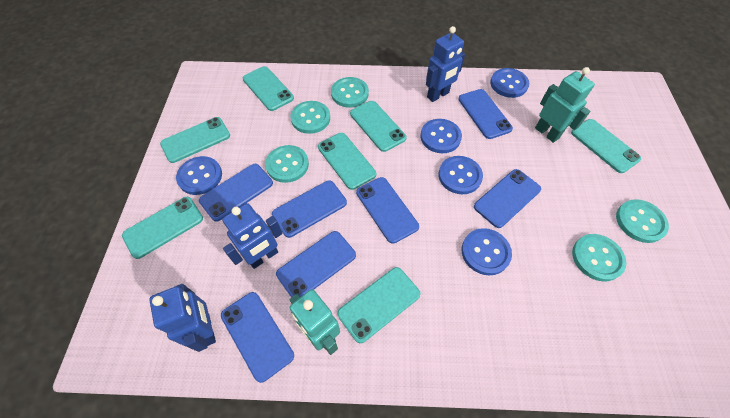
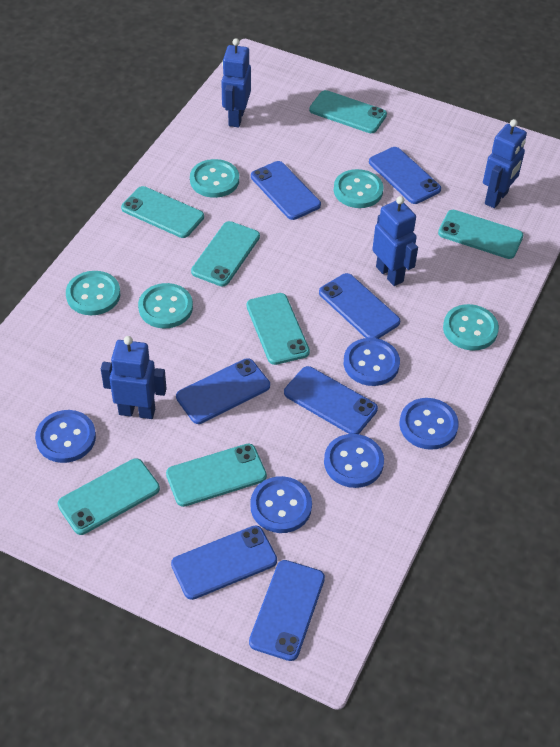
blue robot: 3 -> 4
turquoise robot: 2 -> 0

